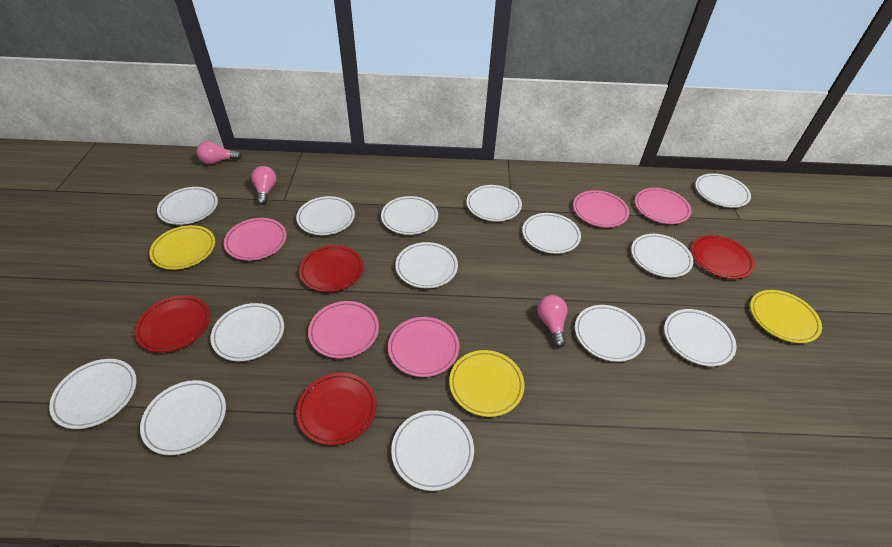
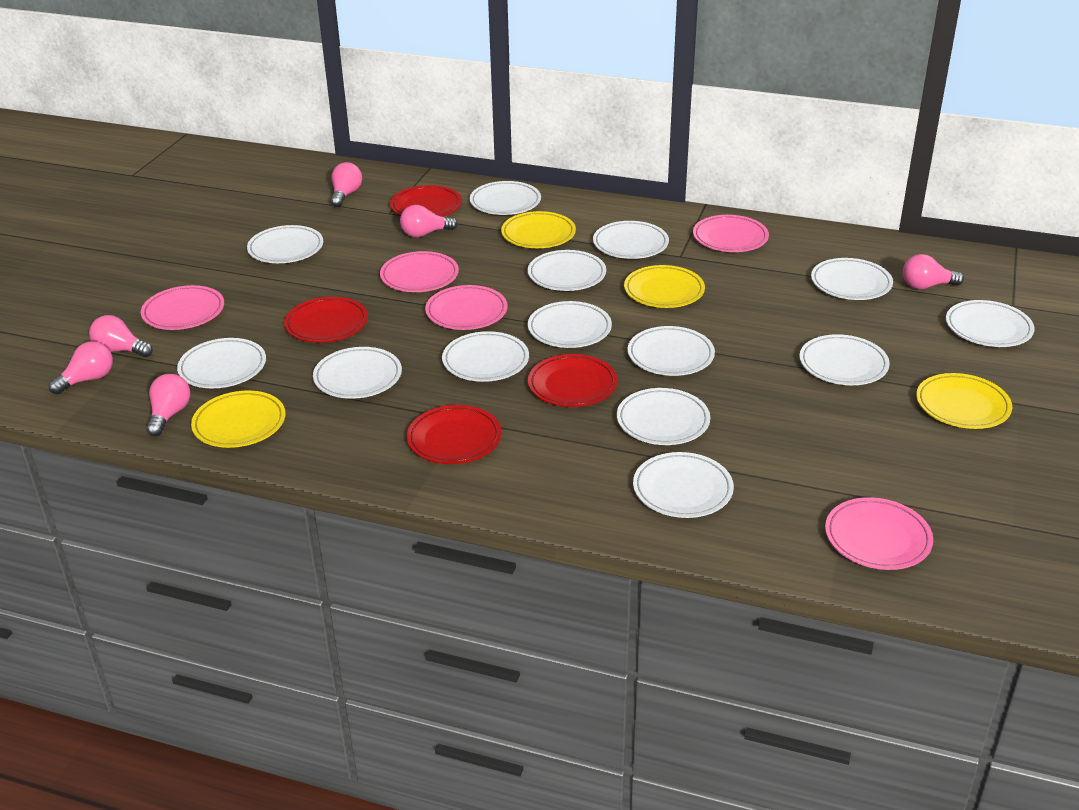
pink light bulb: 3 -> 6
yellow plate: 3 -> 4

